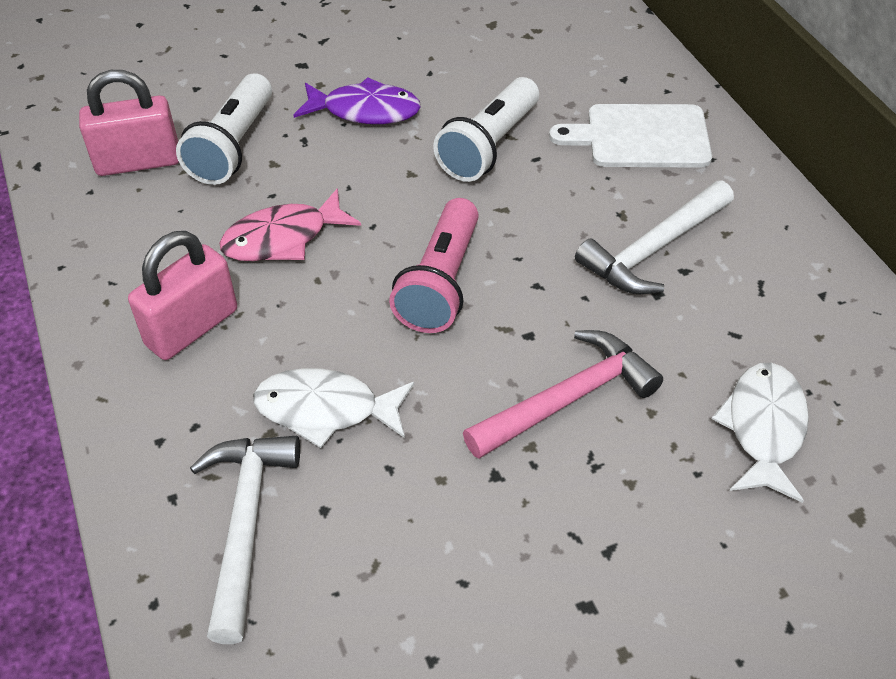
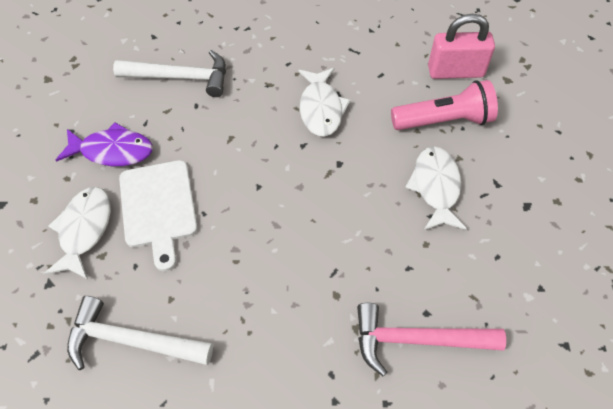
pink fish: 1 -> 0
pink padlock: 2 -> 1
white fish: 2 -> 3
white flashlight: 2 -> 0

